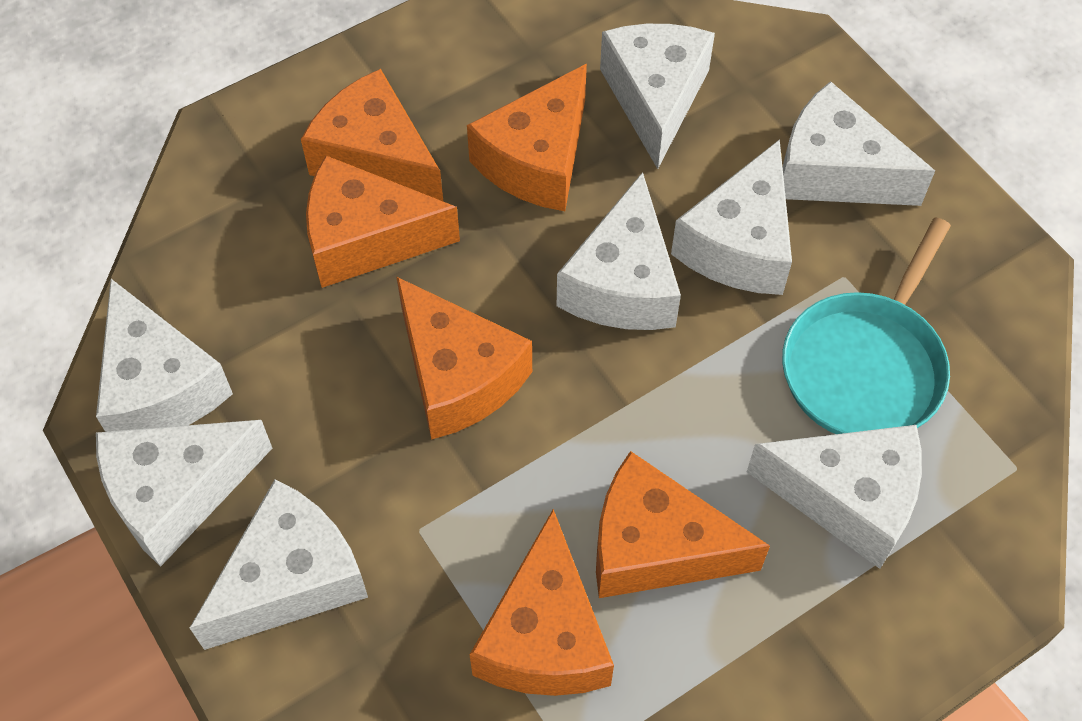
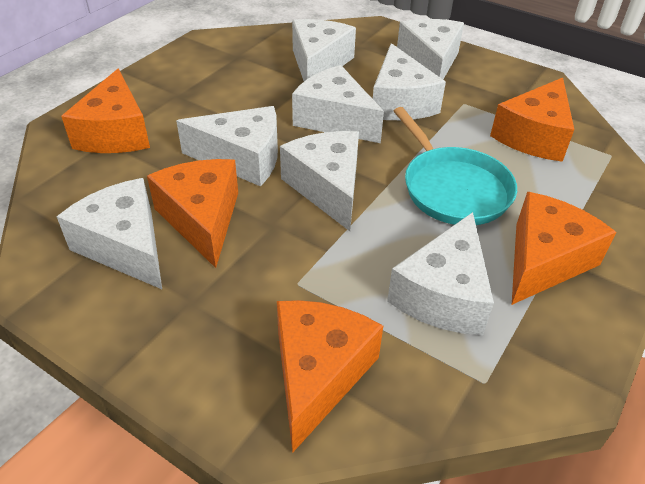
orange cheese: 6 -> 5

